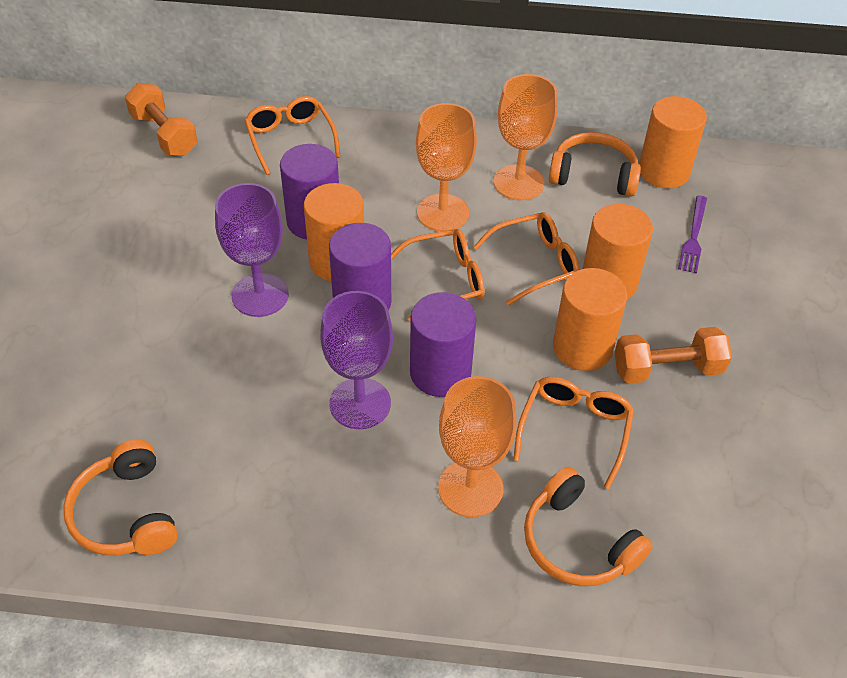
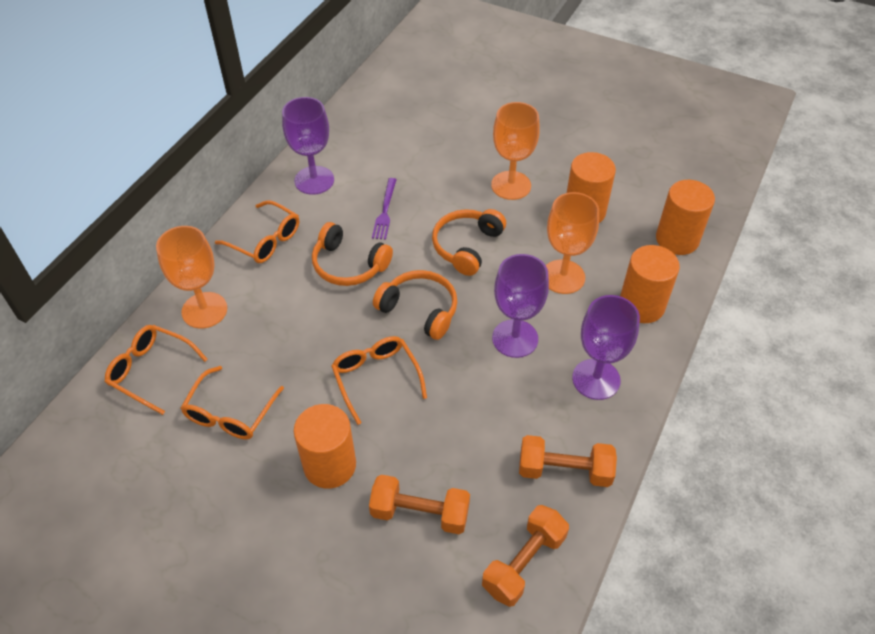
orange dumbbell: 2 -> 3
purple cylinder: 3 -> 0
purple goblet: 2 -> 3

